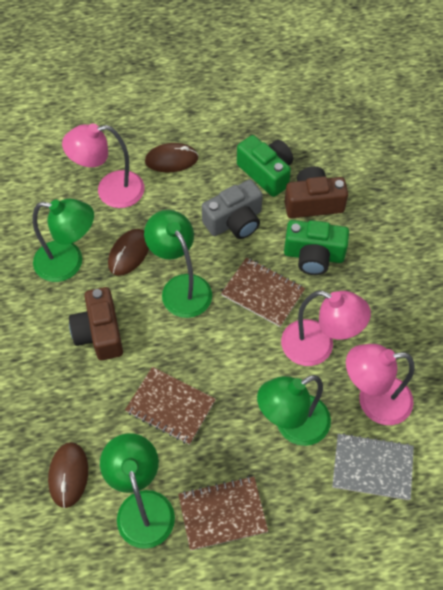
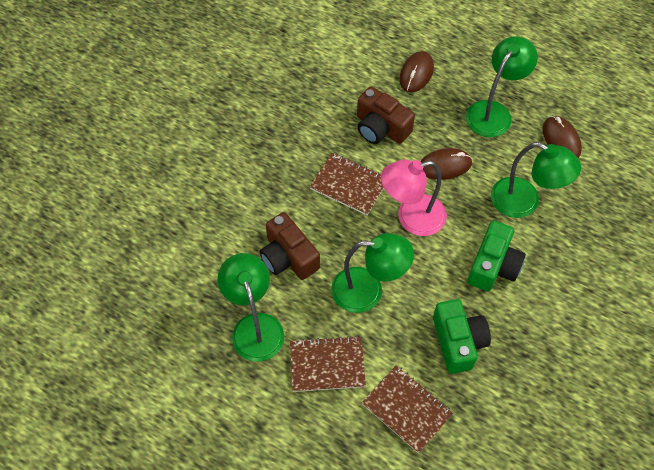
grey camera: 1 -> 0
grey notebook: 1 -> 0
pink lamp: 3 -> 1

